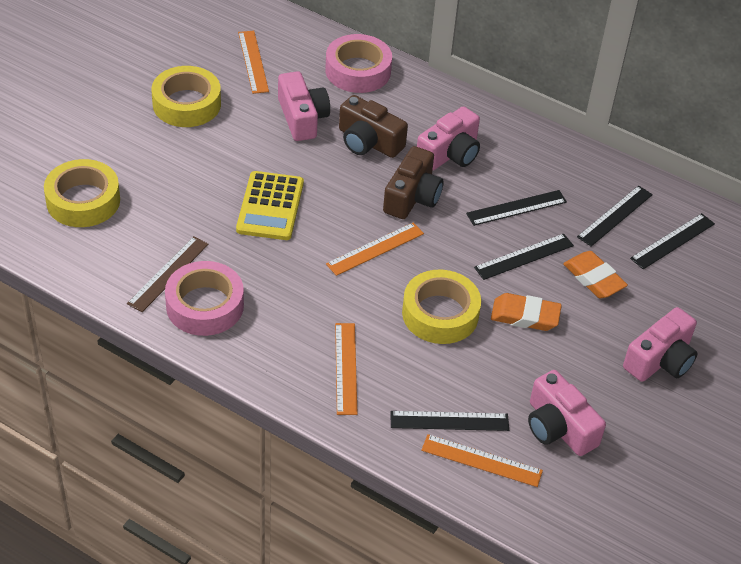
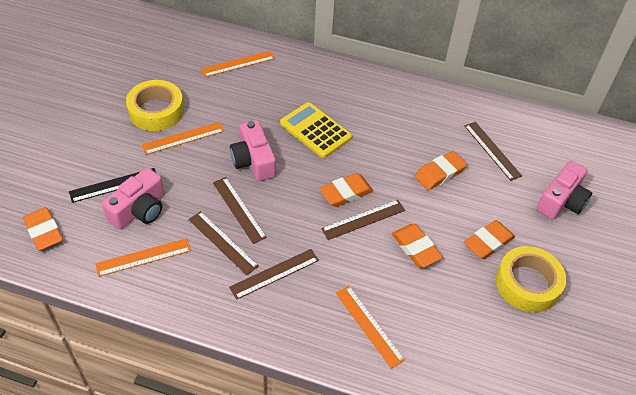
black ruler: 5 -> 1
brown camera: 2 -> 0
brown ruler: 1 -> 5
orange eraser: 2 -> 5
pink camera: 4 -> 3
pink tape: 2 -> 0
yellow tape: 3 -> 2

